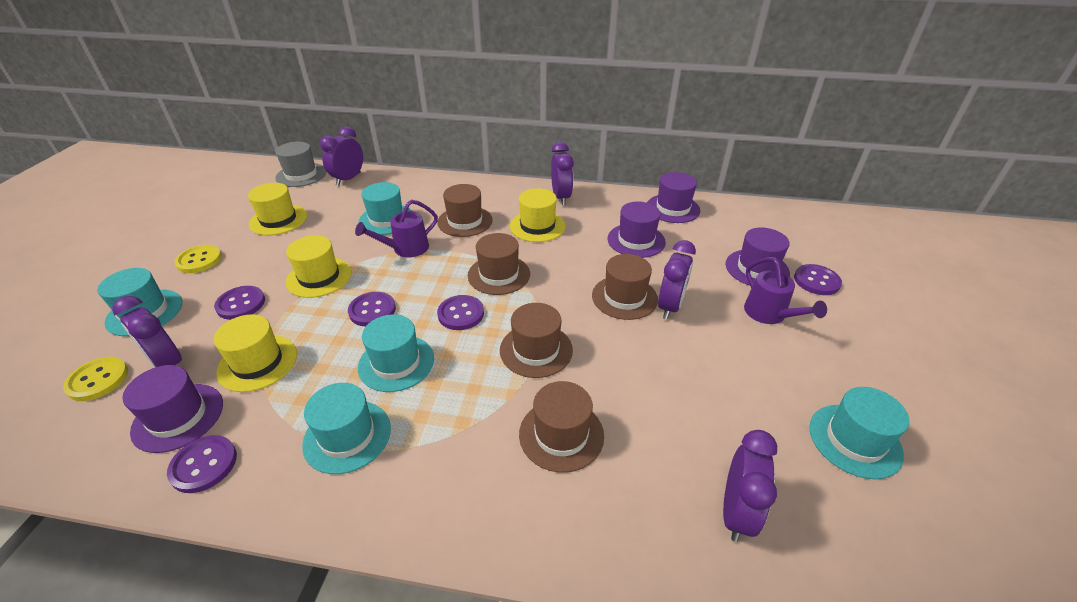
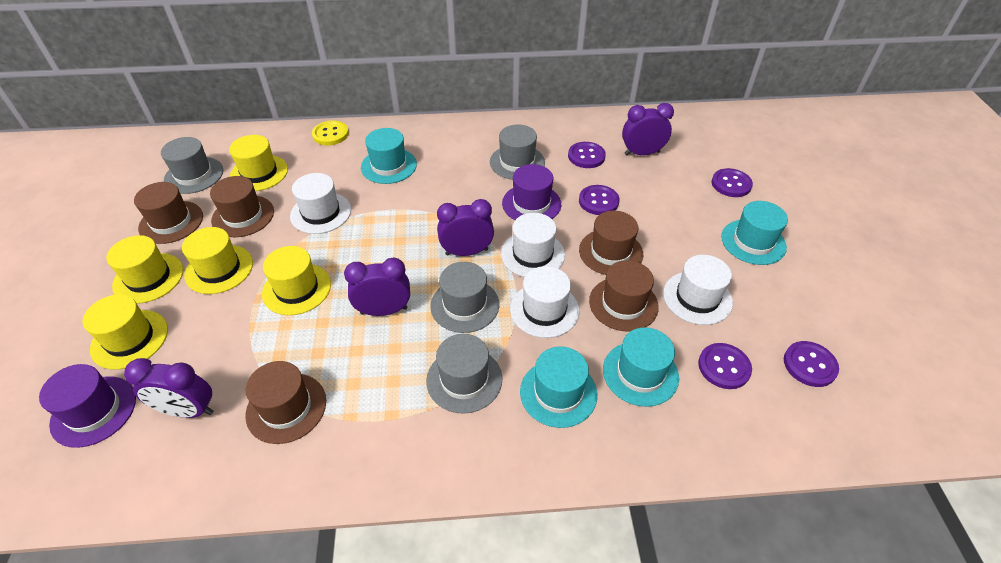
grey hat: 1 -> 4
purple clock: 5 -> 4
purple hat: 4 -> 2
purple watering can: 2 -> 0
turquoise hat: 5 -> 4
white hat: 0 -> 4
yellow button: 2 -> 1
yellow hat: 4 -> 5

